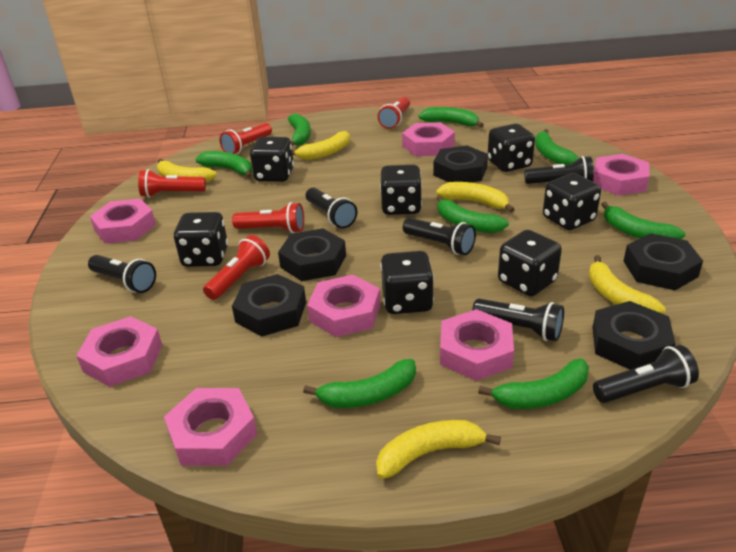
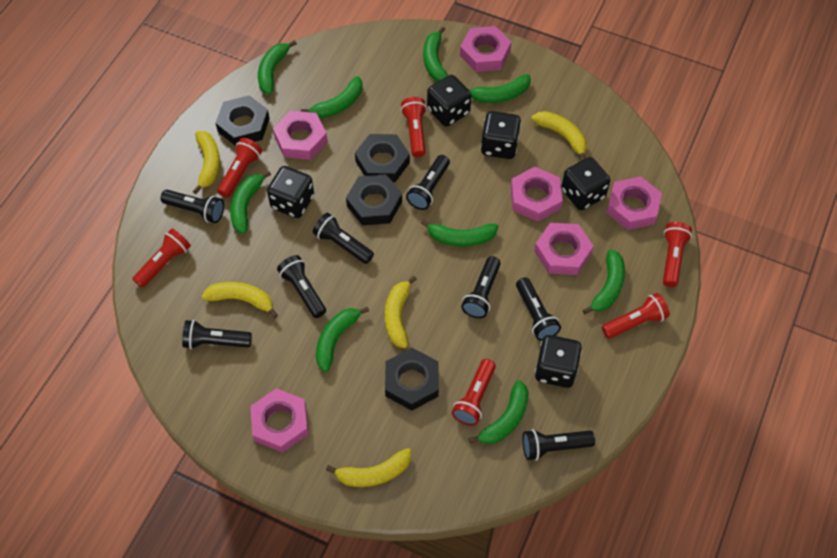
black dice: 7 -> 5
black flashlight: 6 -> 8
black nut: 5 -> 4
green banana: 8 -> 9
pink nut: 7 -> 6
red flashlight: 5 -> 6

